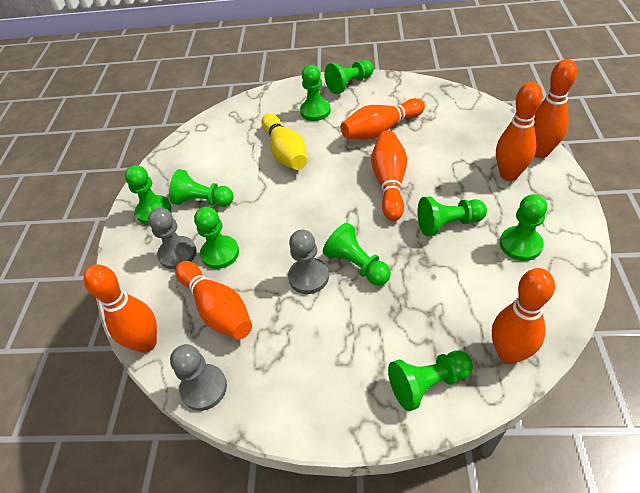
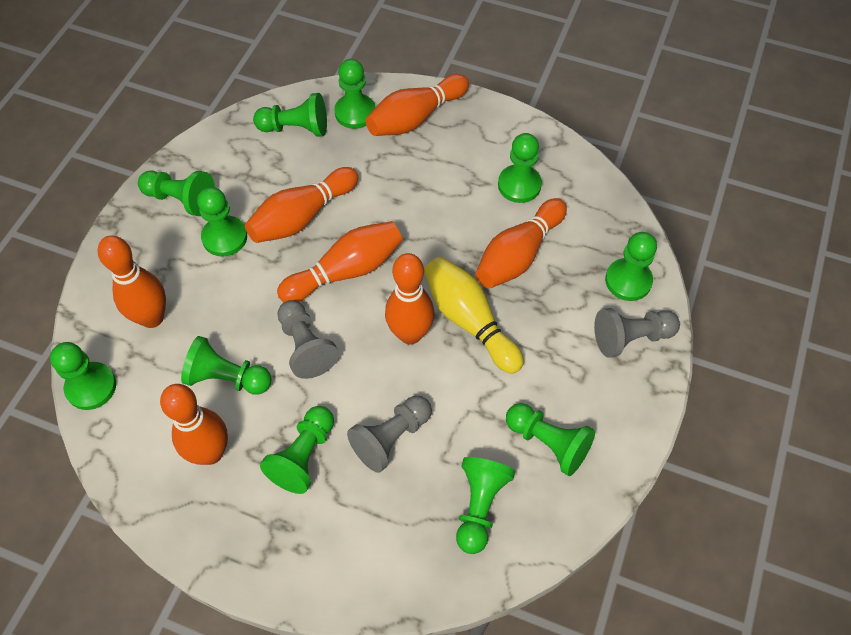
green pawn: 9 -> 11

